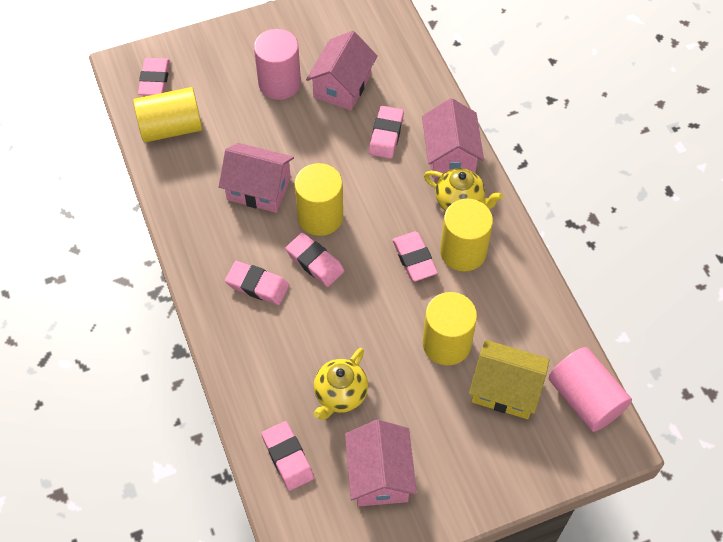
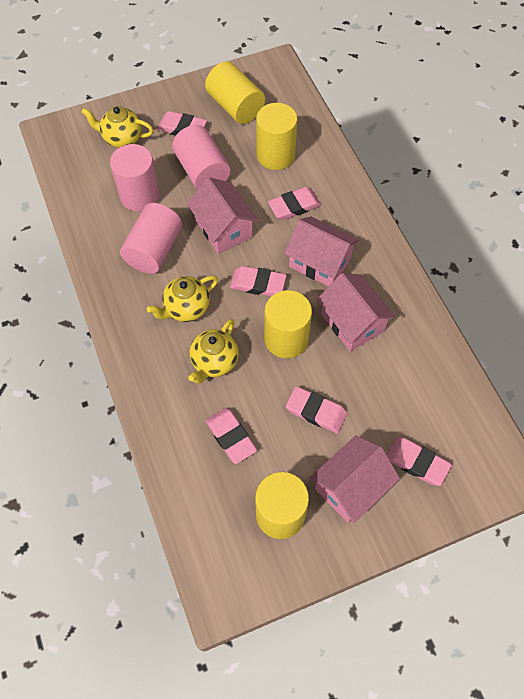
pink cylinder: 2 -> 3
yellow house: 1 -> 0
yellow teapot: 2 -> 3

